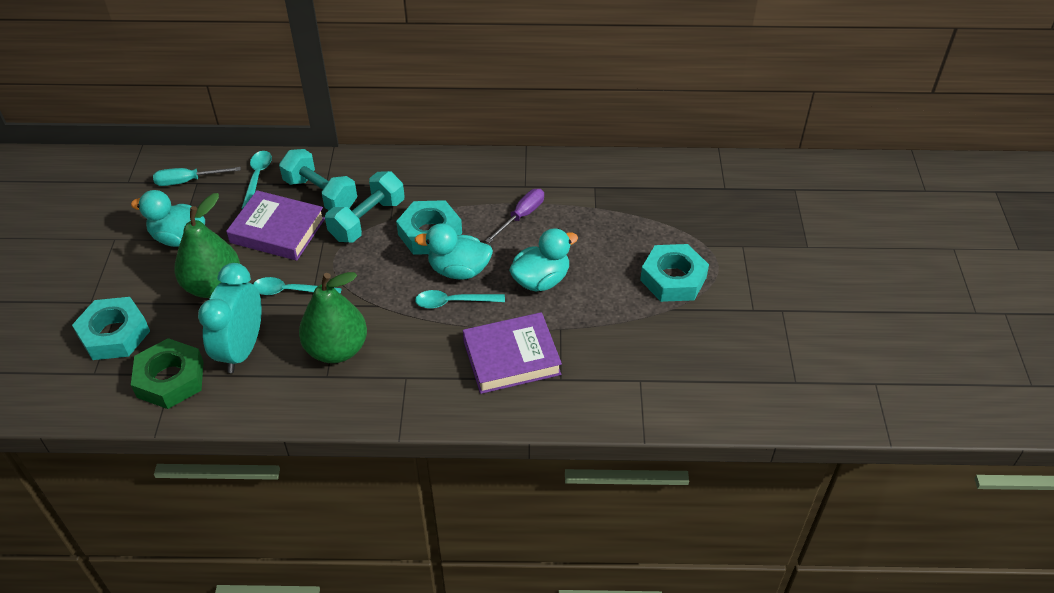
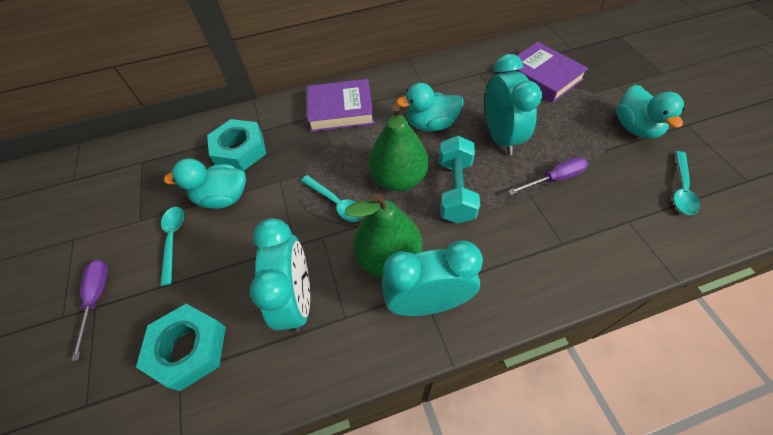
green nut: 1 -> 0
purple screwdriver: 1 -> 2
turquoise clock: 1 -> 3
turquoise dumbbell: 2 -> 1
turquoise nut: 3 -> 2
turquoise screwdriver: 1 -> 0

